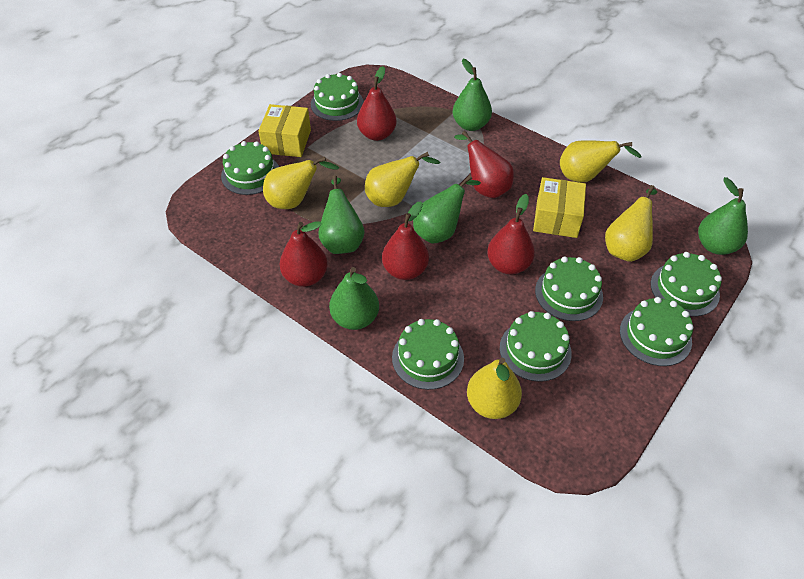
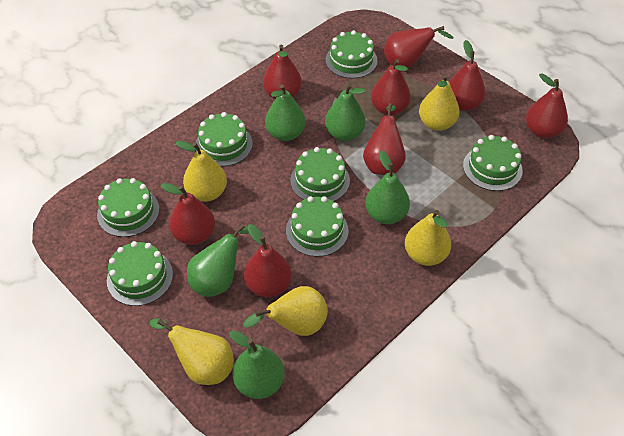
red pear: 5 -> 8
yellow box: 2 -> 0

